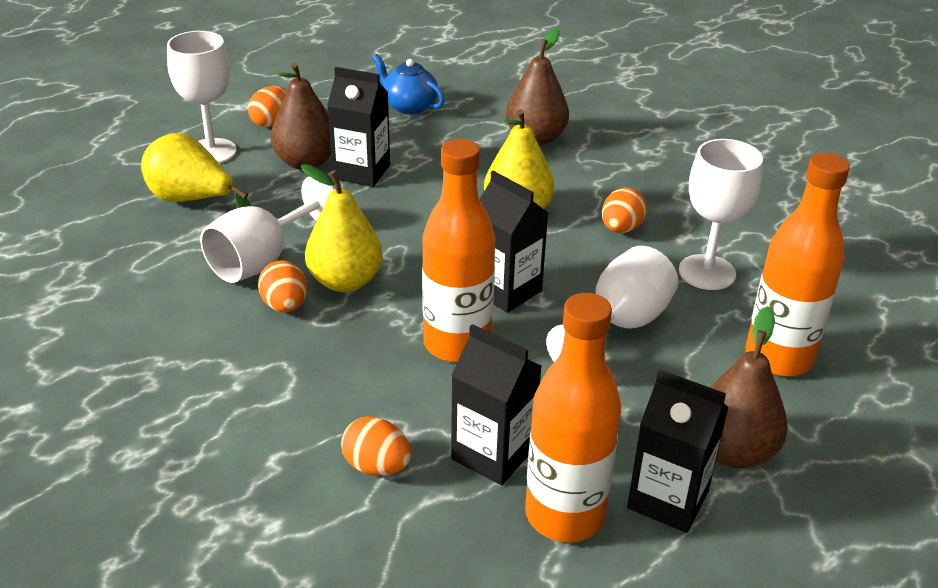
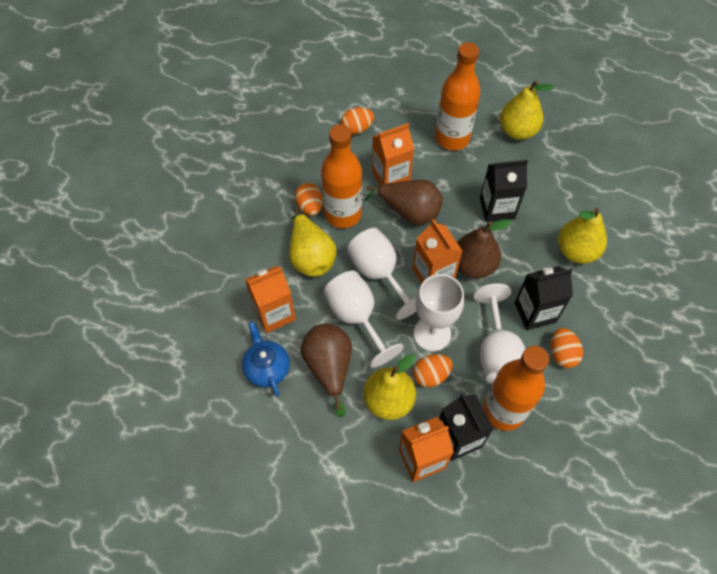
black carton: 4 -> 3
orange carton: 0 -> 4
yellow pear: 3 -> 4

